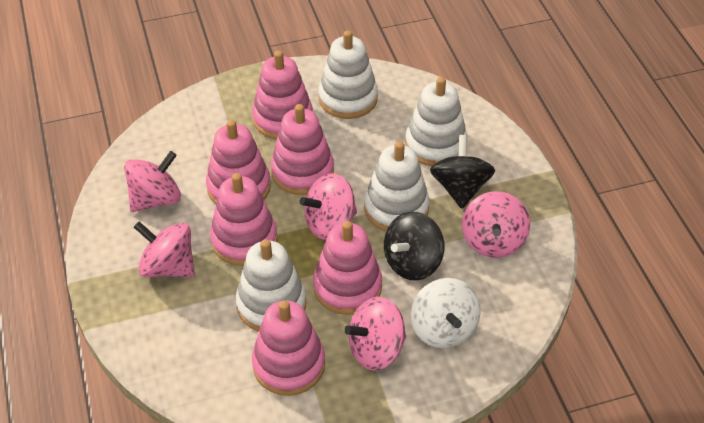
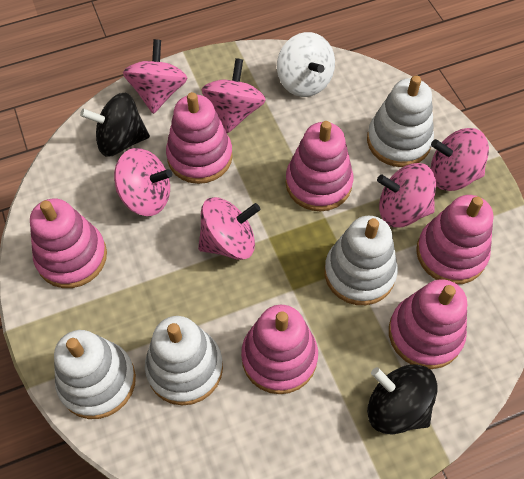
pink spinning top: 5 -> 6

